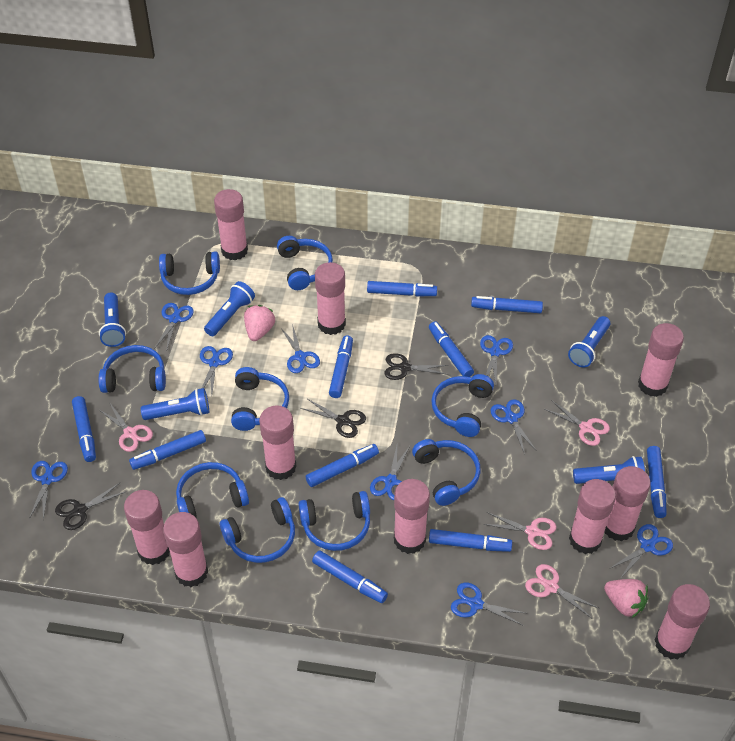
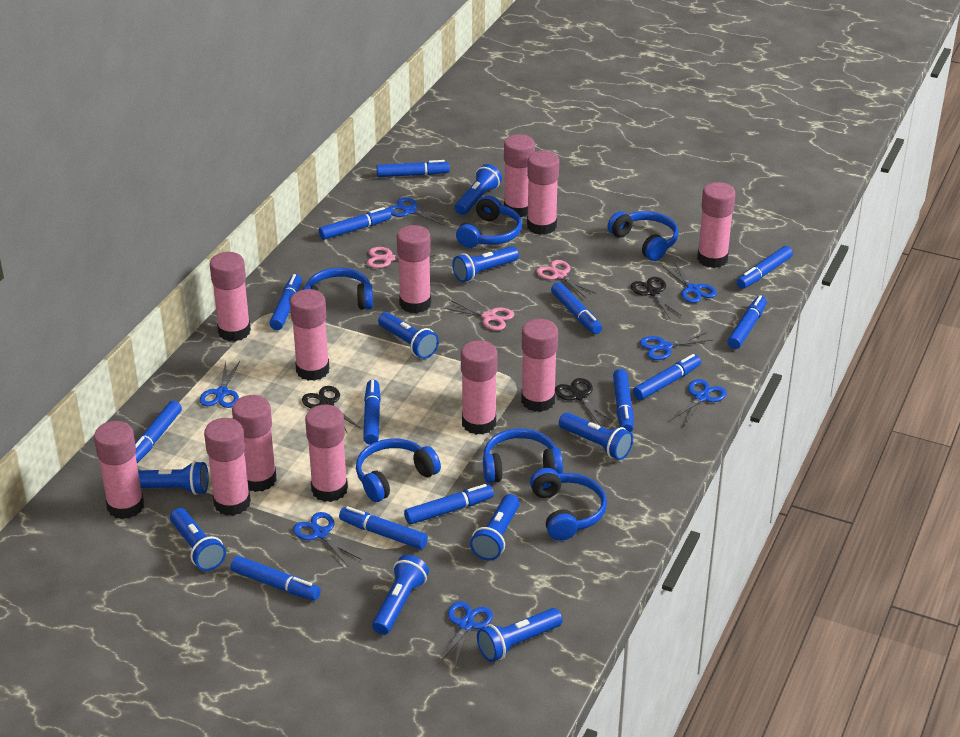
blue flashlight: 5 -> 9
blue headphones: 9 -> 6
blue marker: 10 -> 13
blue scissors: 9 -> 7
pink glue stick: 10 -> 12
pink scissors: 4 -> 3
pink strawberry: 2 -> 0

